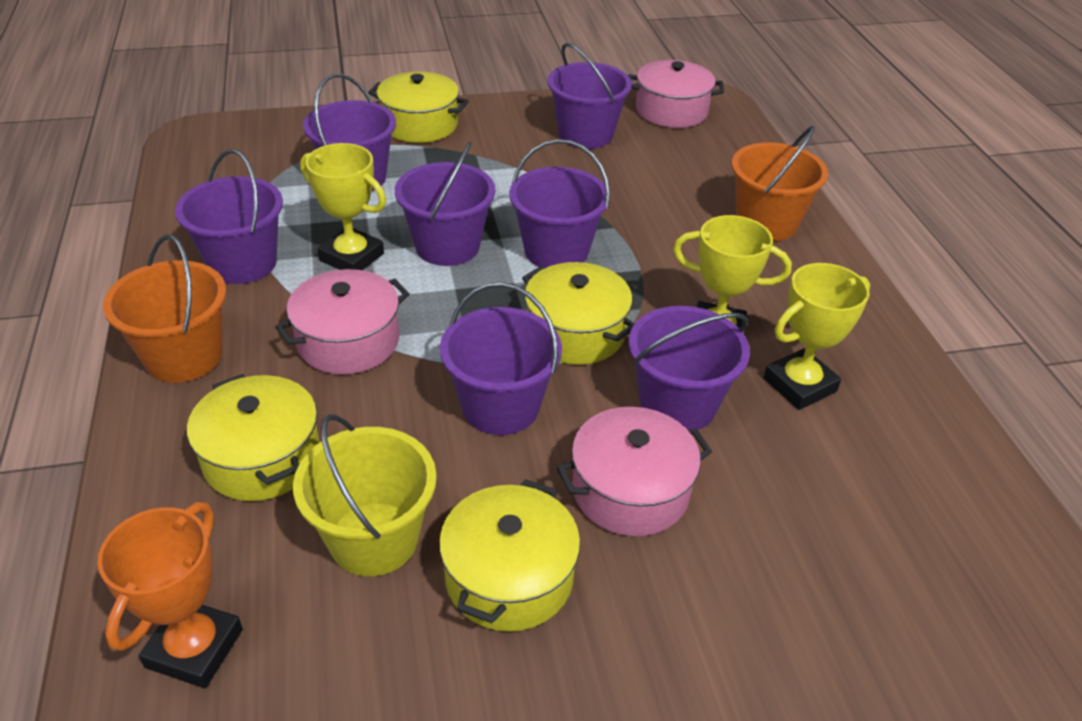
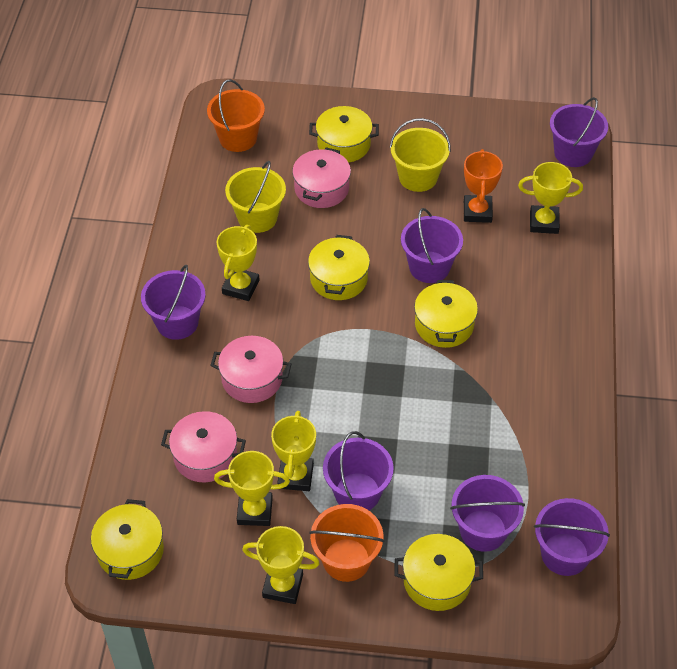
purple bucket: 7 -> 6
yellow bucket: 1 -> 2
yellow pot: 4 -> 5
yellow trophy: 3 -> 5

